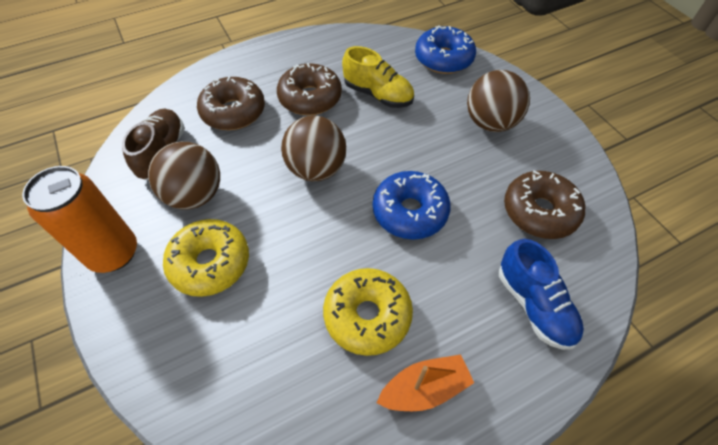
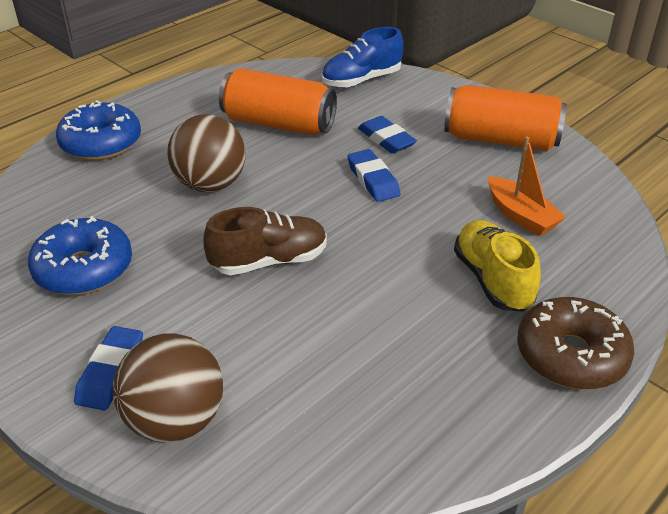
blue eraser: 0 -> 3
brown ball: 3 -> 2
brown donut: 3 -> 1
orange can: 1 -> 2
yellow donut: 2 -> 0

